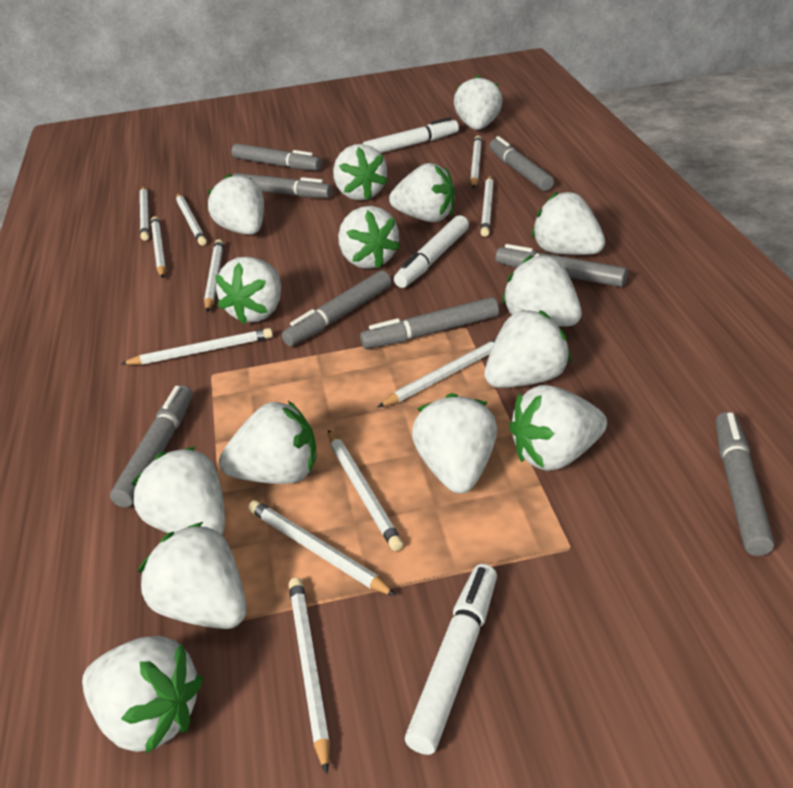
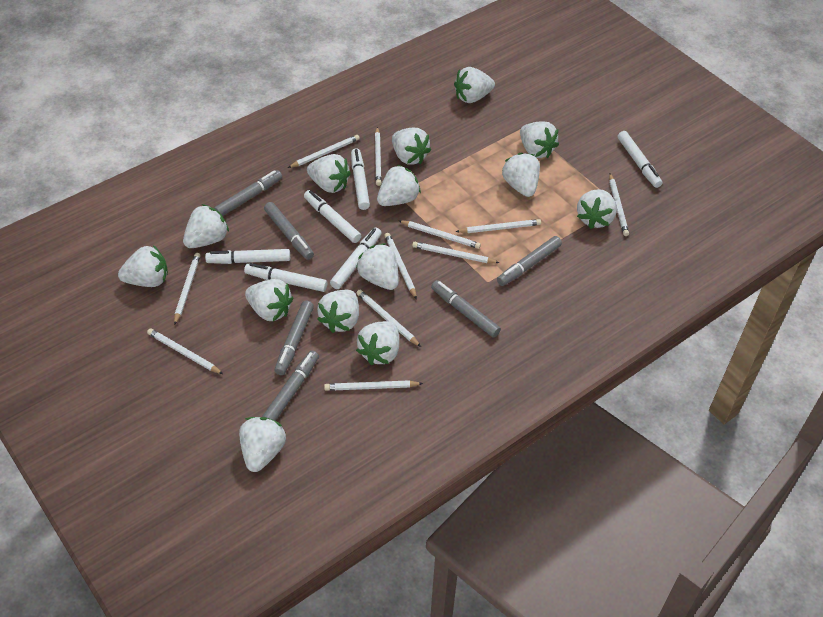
grey marker: 8 -> 6
white marker: 3 -> 6
white strawberry: 15 -> 14

